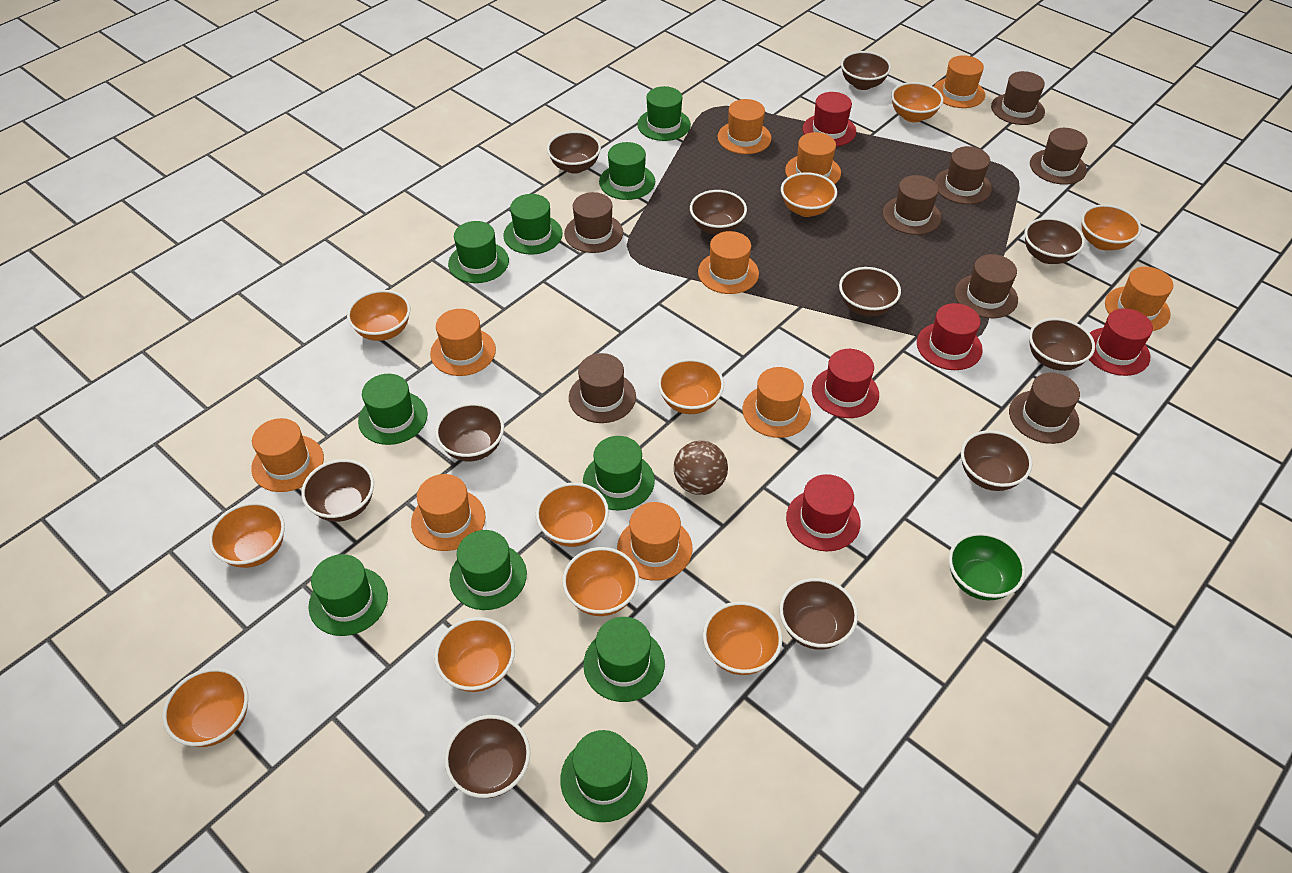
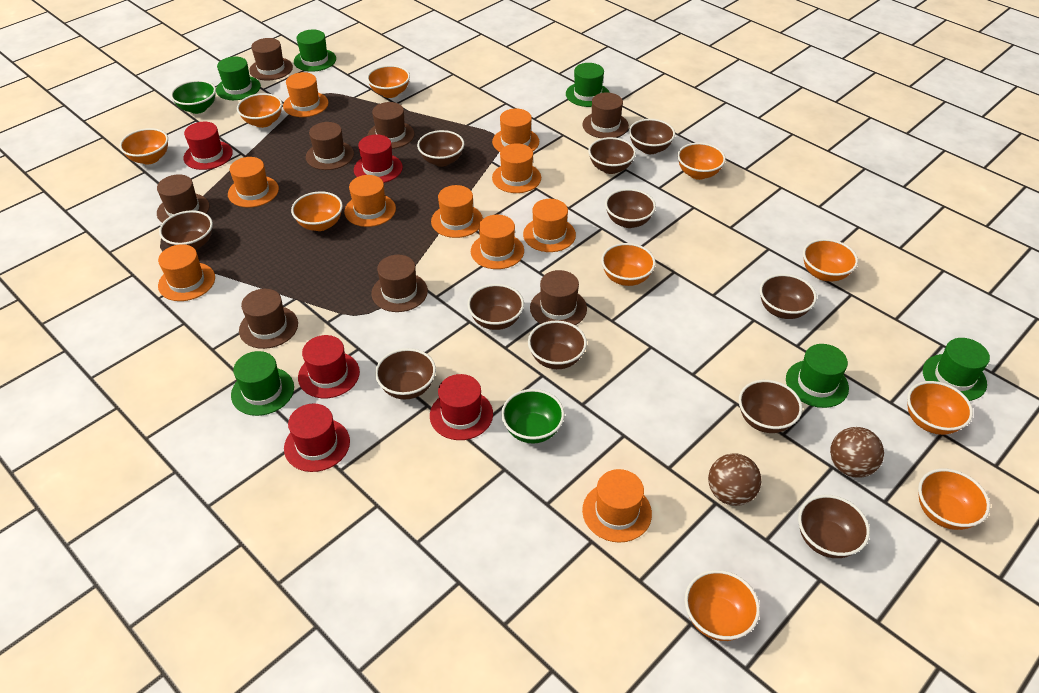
brown ball: 1 -> 2
green bowl: 1 -> 2
green hat: 10 -> 6
orange bowl: 11 -> 10

